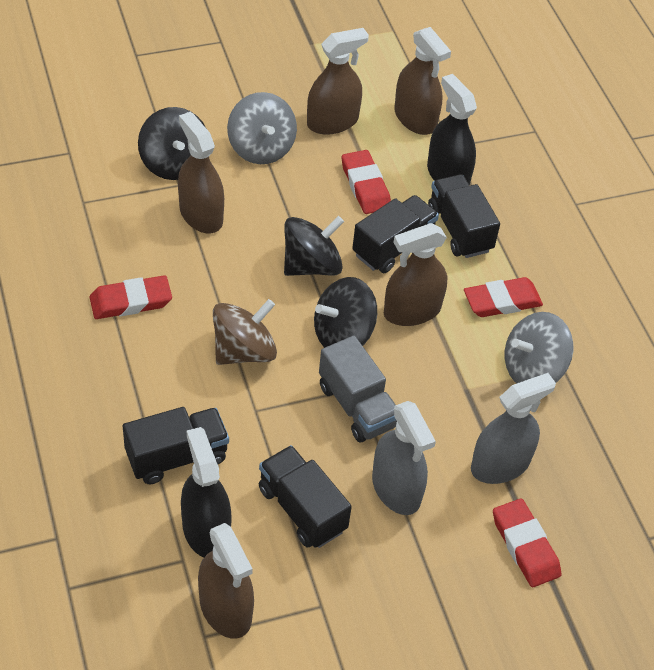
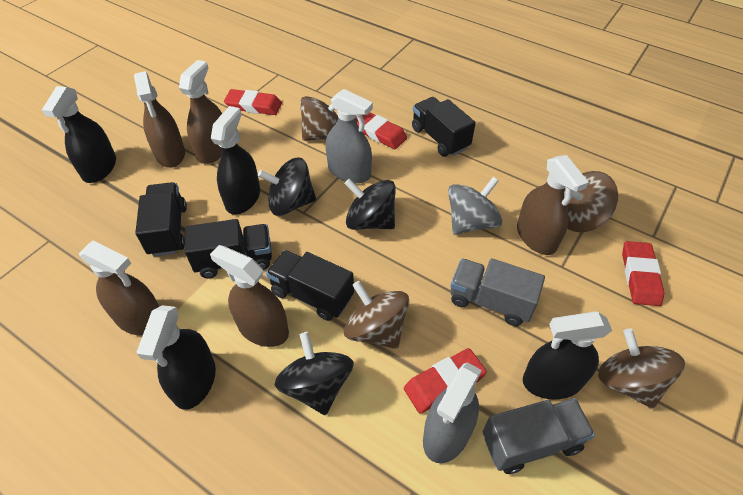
black spray bottle: 2 -> 4
brown spinning top: 1 -> 4
grey spinning top: 2 -> 1
grey truck: 1 -> 2

